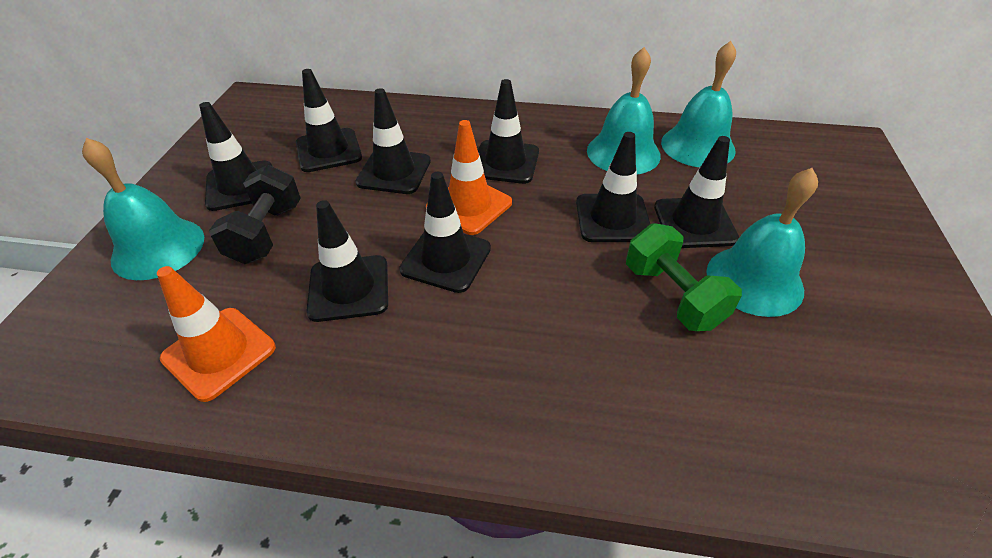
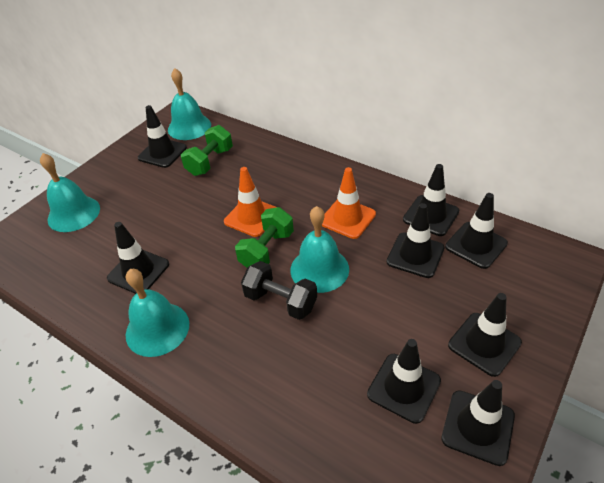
green dumbbell: 1 -> 2

